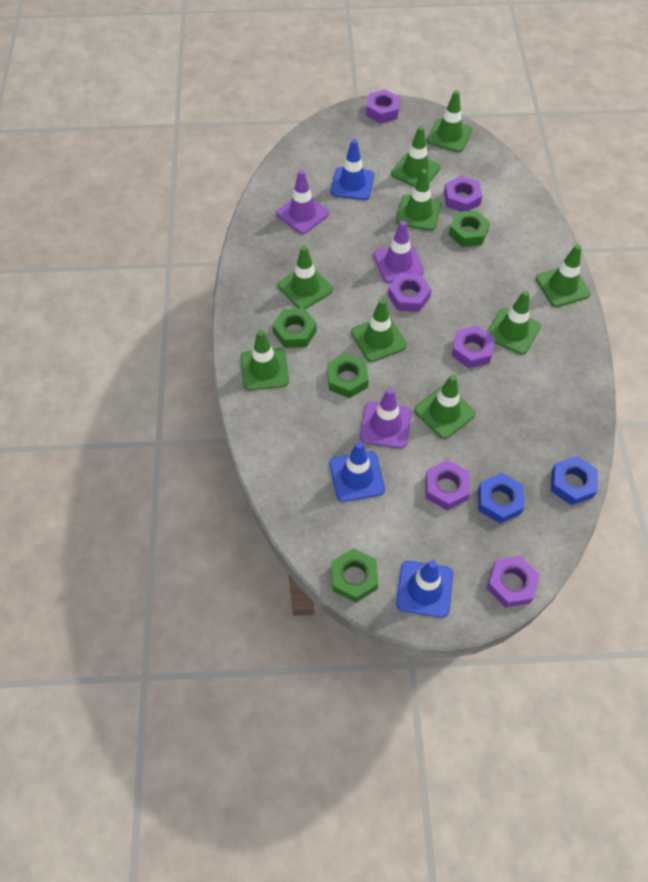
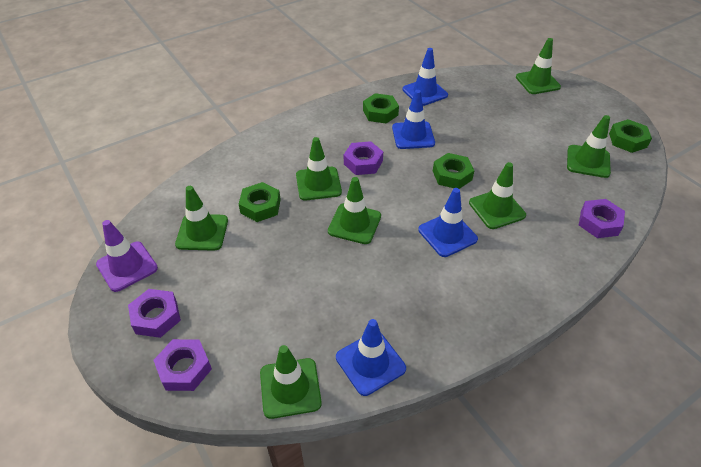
blue nut: 2 -> 0
blue traffic cone: 3 -> 4
green traffic cone: 9 -> 7
purple nut: 6 -> 4
purple traffic cone: 3 -> 1

